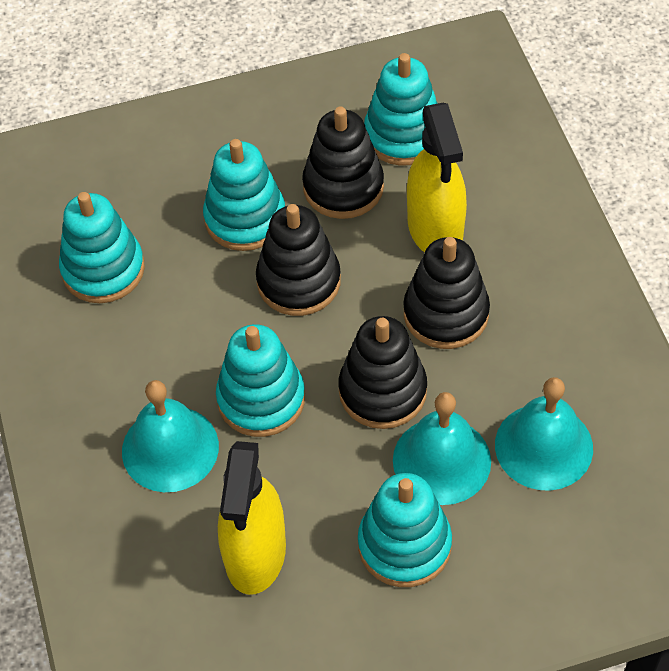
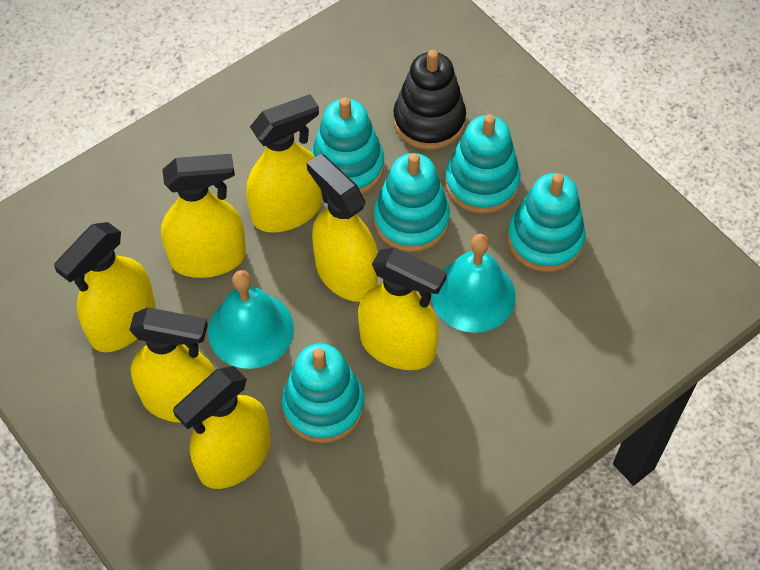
black stacking toy: 4 -> 1
turquoise bell: 3 -> 2
yellow spray bottle: 2 -> 7

